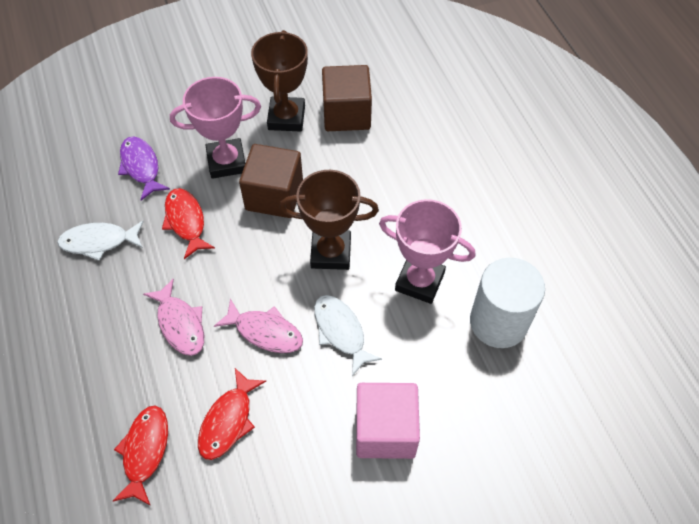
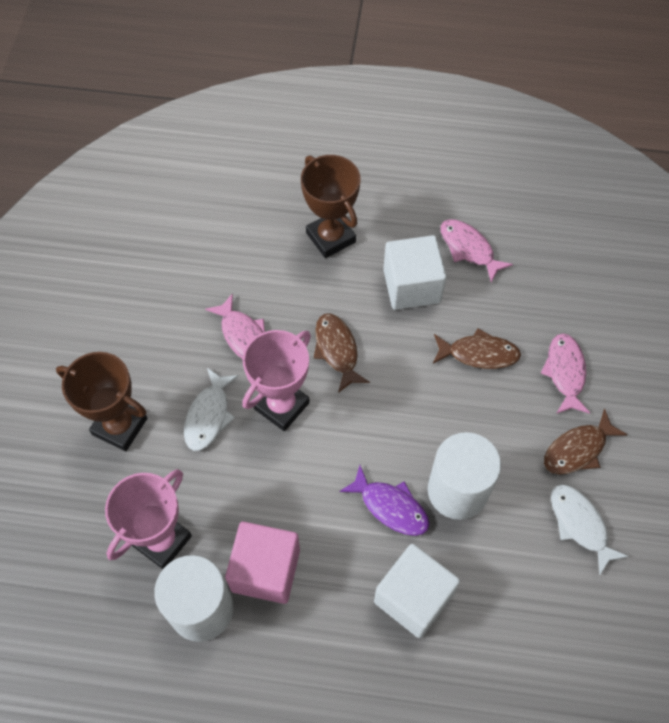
brown cube: 2 -> 0
brown fish: 0 -> 3
pink fish: 2 -> 3
red fish: 3 -> 0
white cube: 0 -> 2
white cylinder: 1 -> 2

